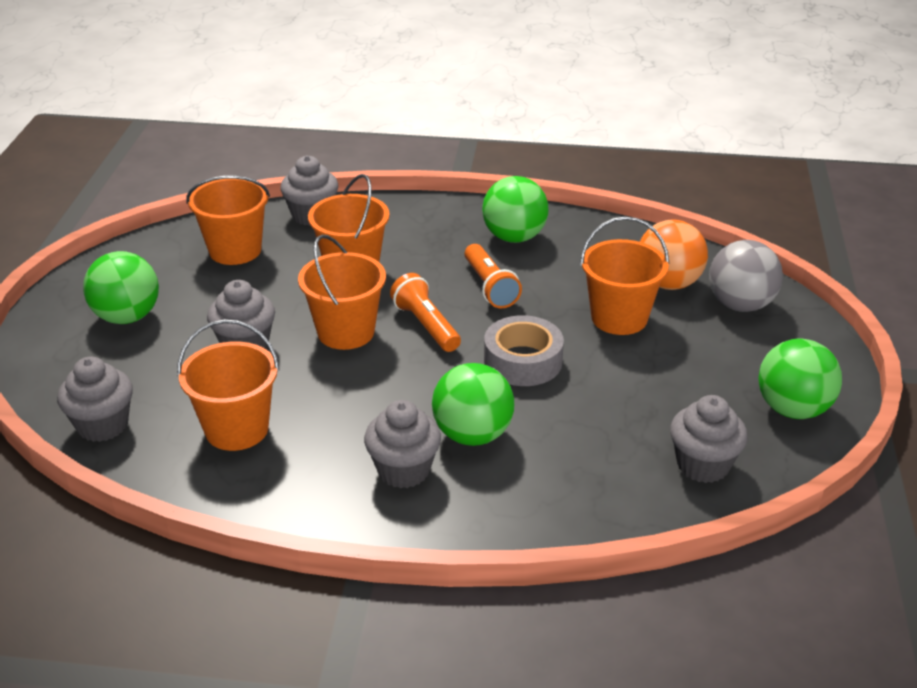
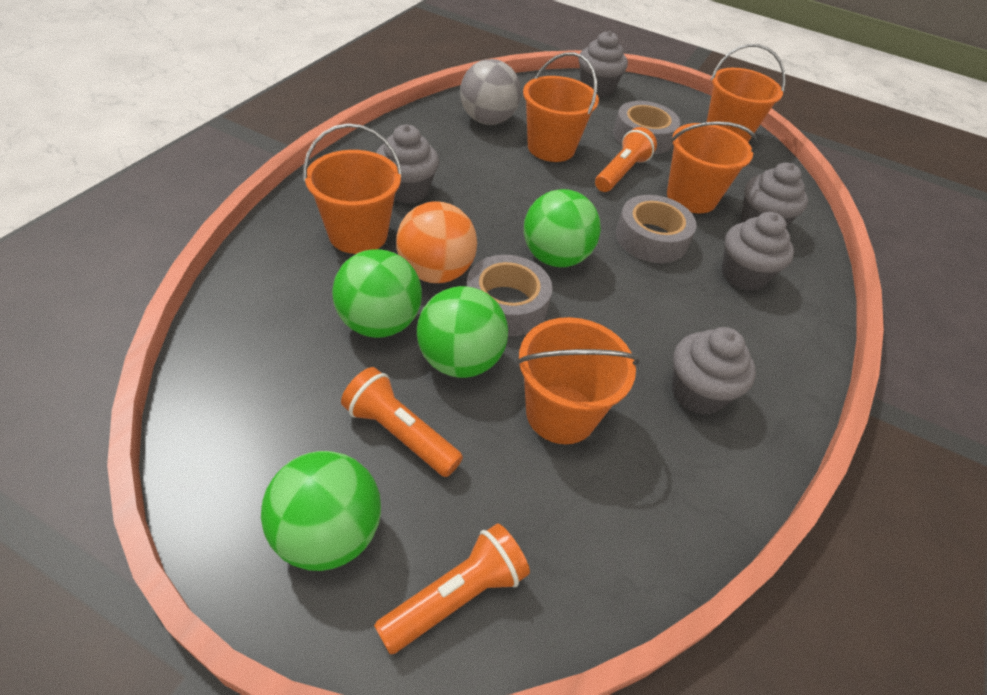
grey tape: 1 -> 3
orange flashlight: 2 -> 3

